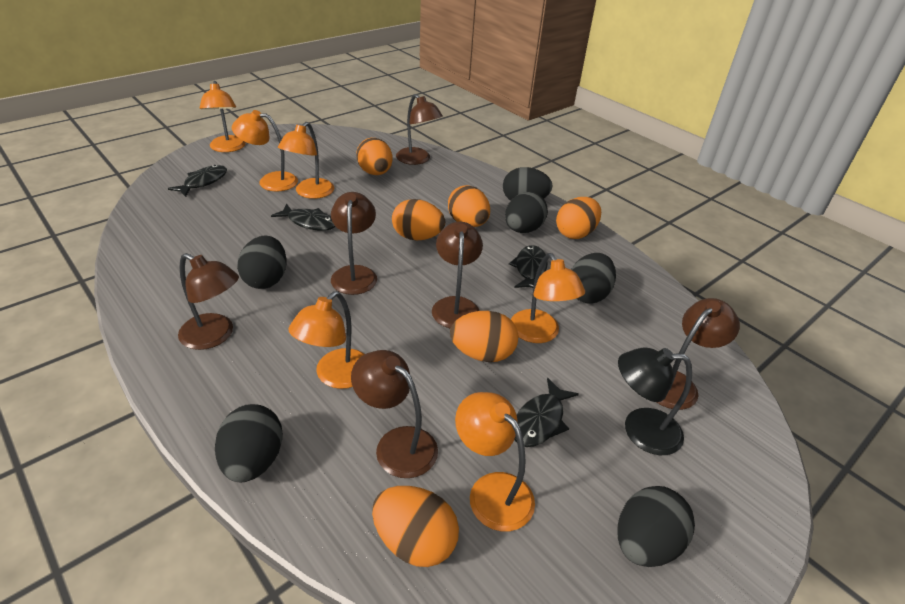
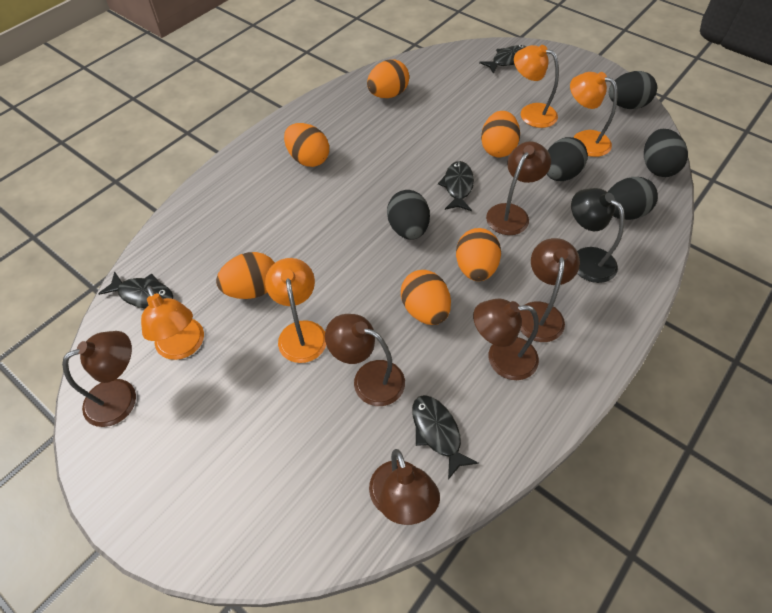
black egg: 6 -> 5
orange lamp: 6 -> 4

